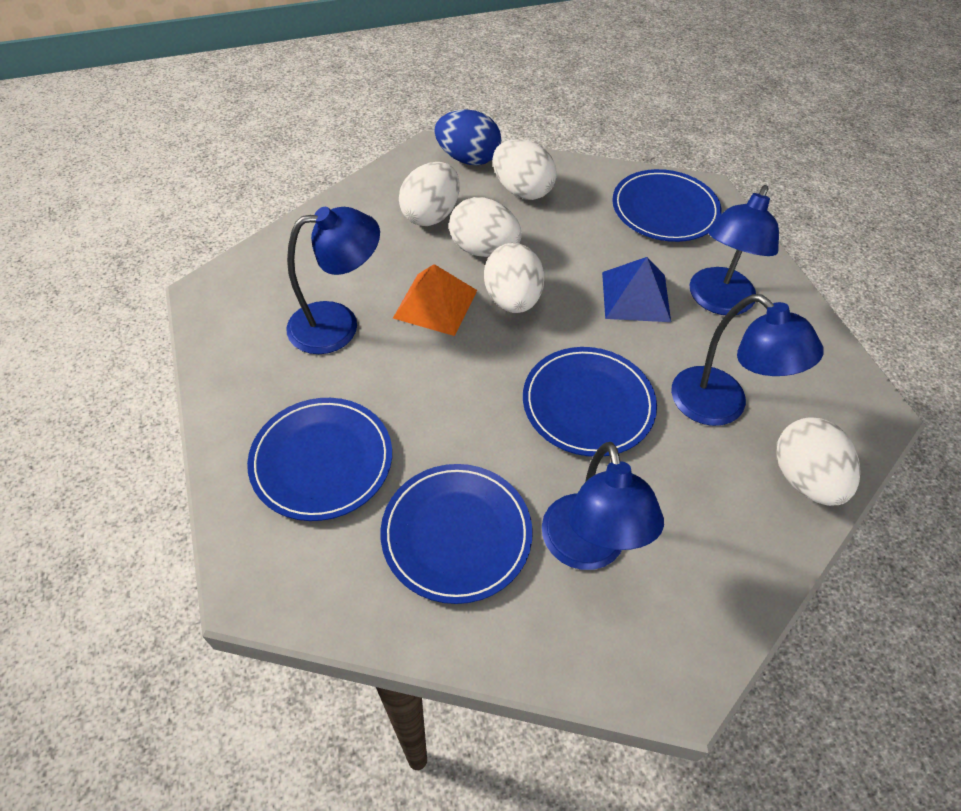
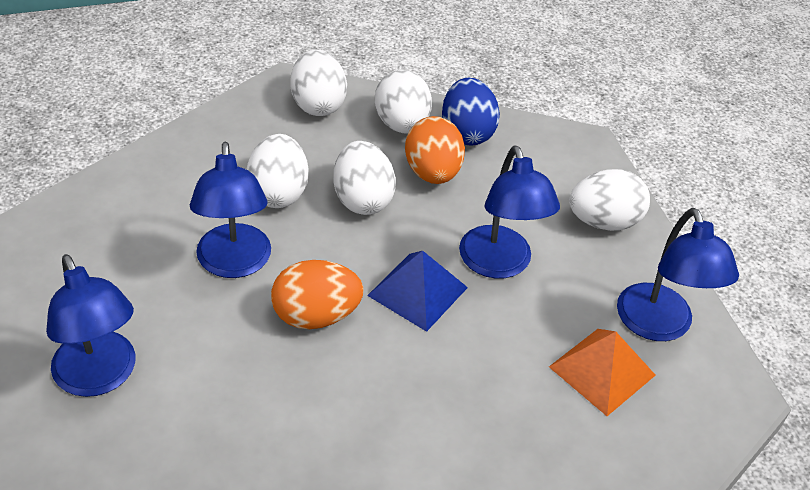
blue plate: 4 -> 0
orange egg: 0 -> 2

